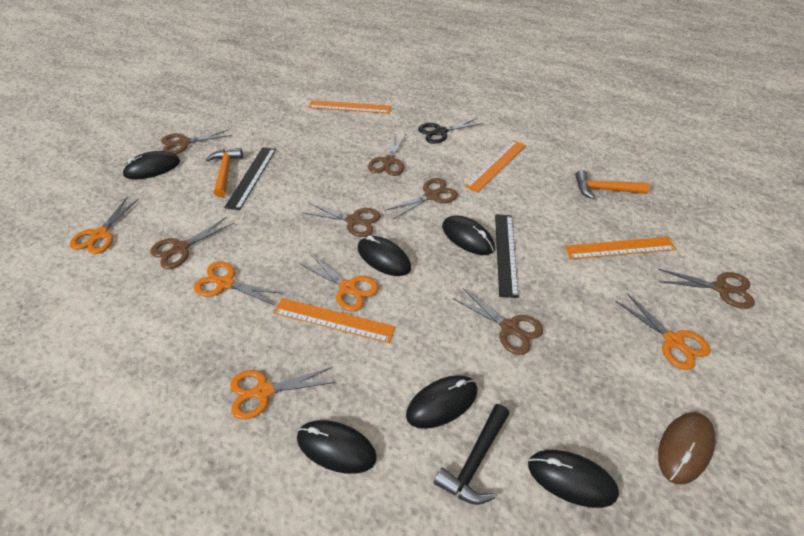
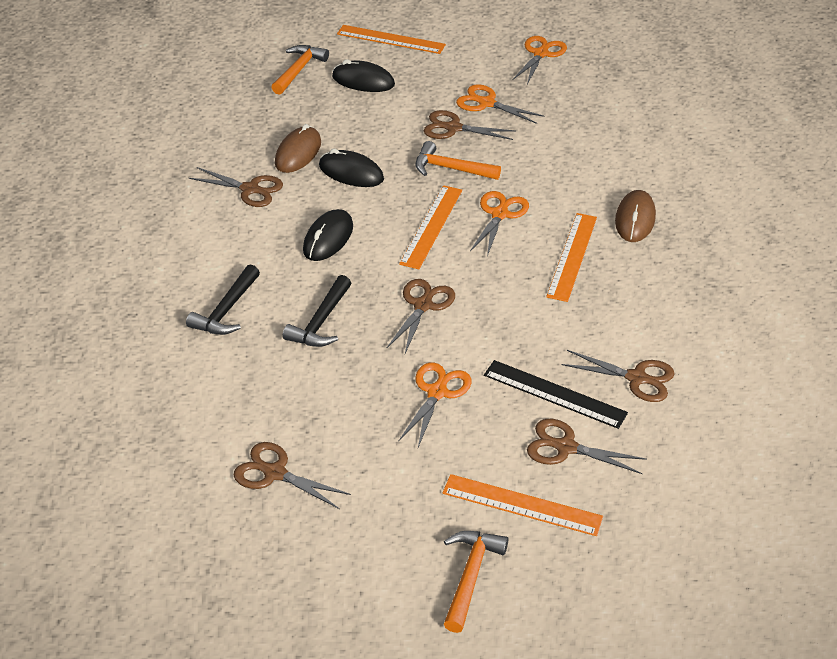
black hammer: 1 -> 2
black mouse: 6 -> 3
black ruler: 2 -> 1
black scissors: 1 -> 0
brown mouse: 1 -> 2
brown scissors: 7 -> 6
orange hammer: 2 -> 3
orange scissors: 5 -> 4

